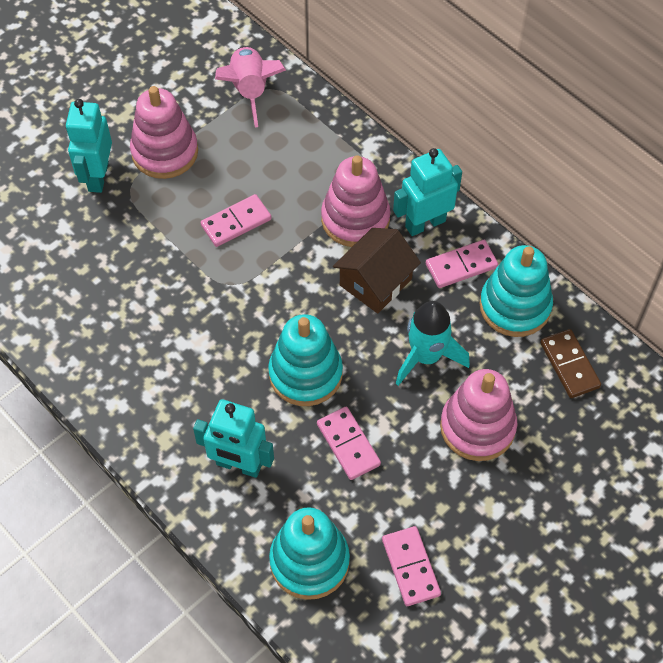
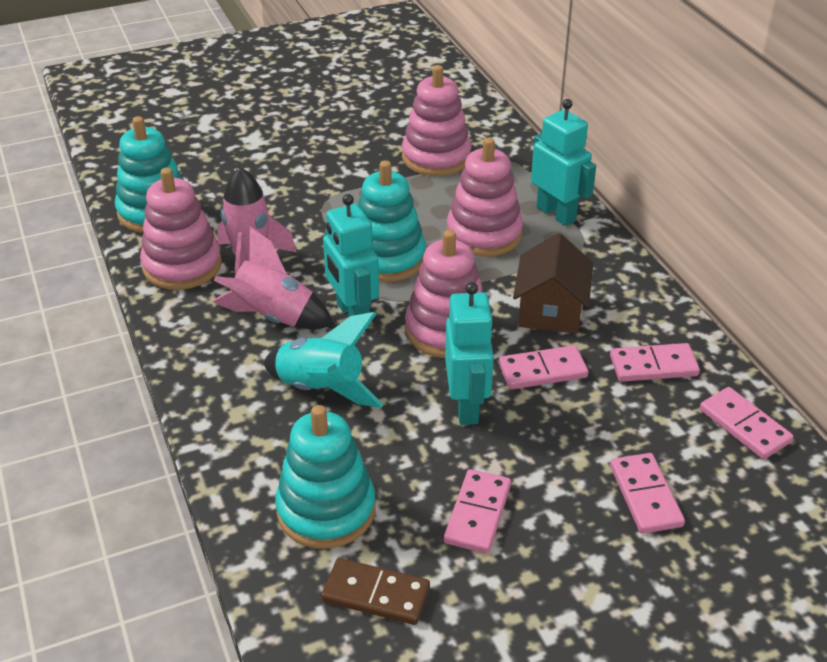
pink domino: 4 -> 5
pink rocket: 1 -> 2
pink stacking toy: 3 -> 4

